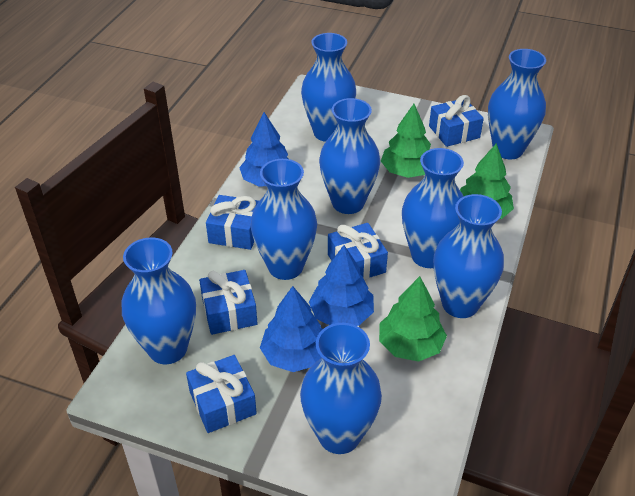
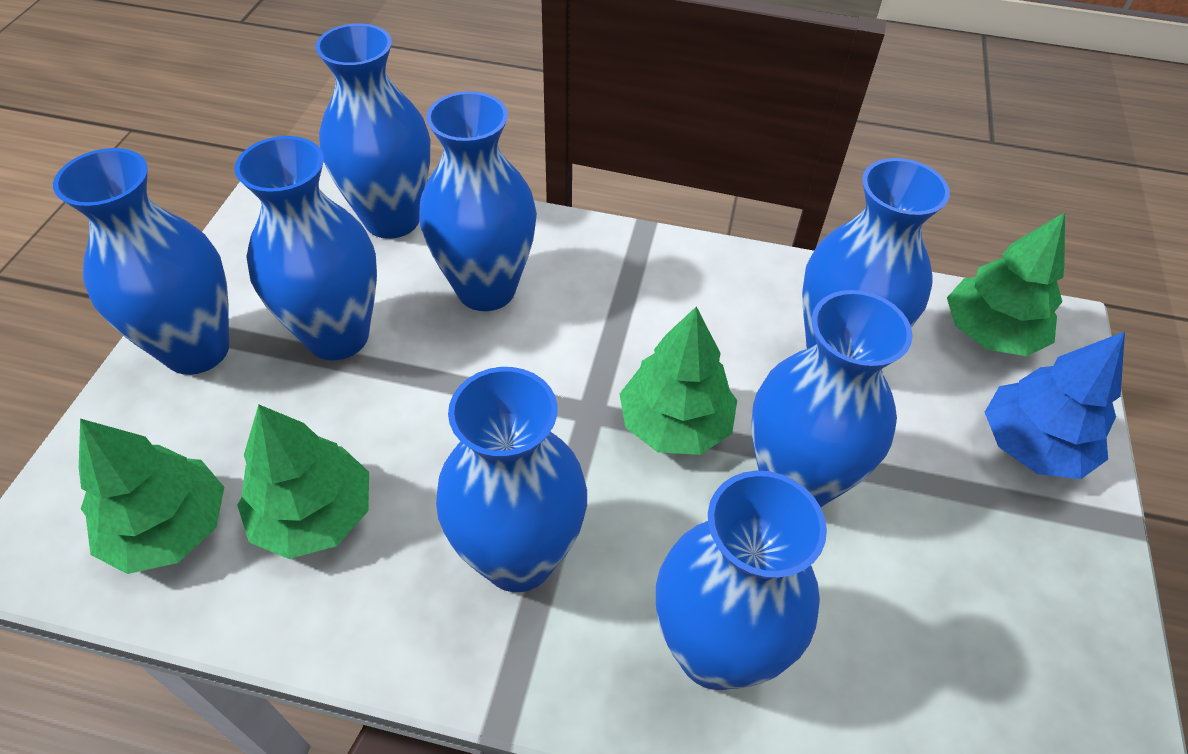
blue gift: 5 -> 0
blue tree: 3 -> 1
green tree: 3 -> 4

